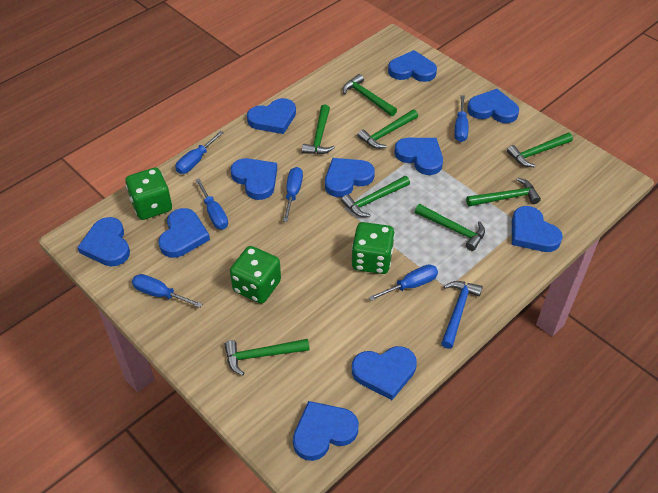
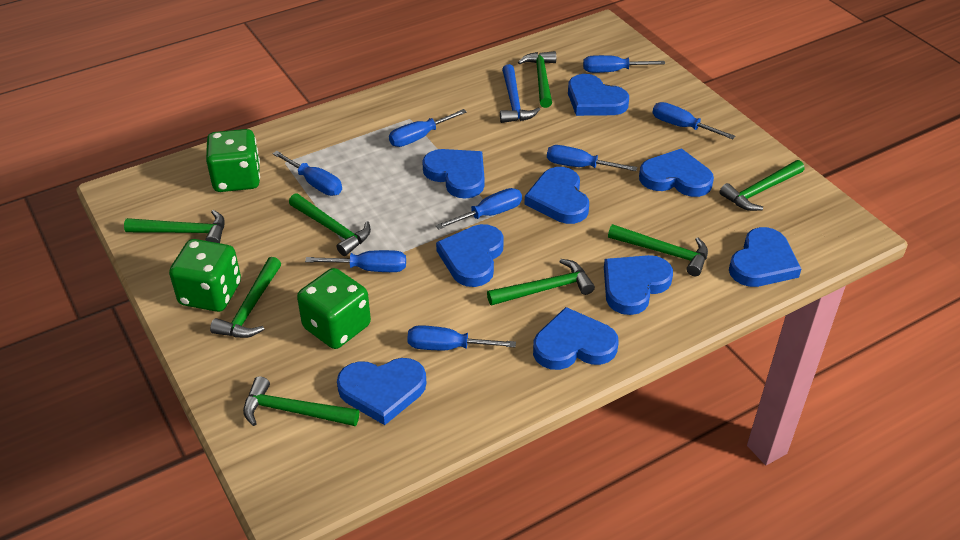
blue heart: 11 -> 9
blue screwdriver: 6 -> 8

